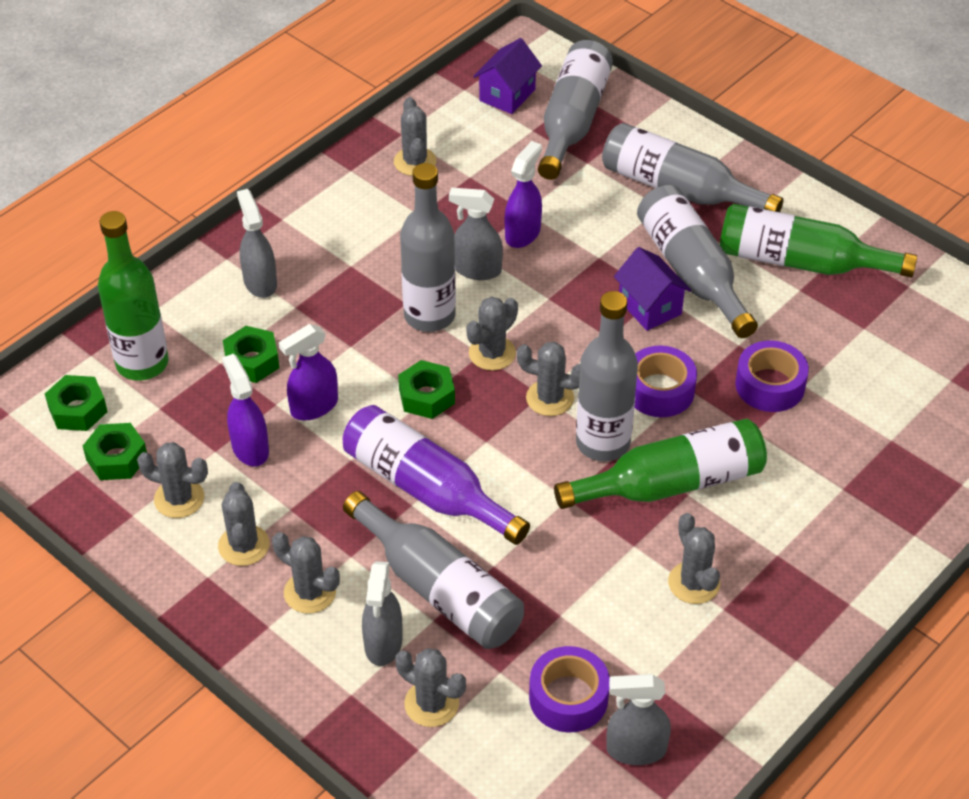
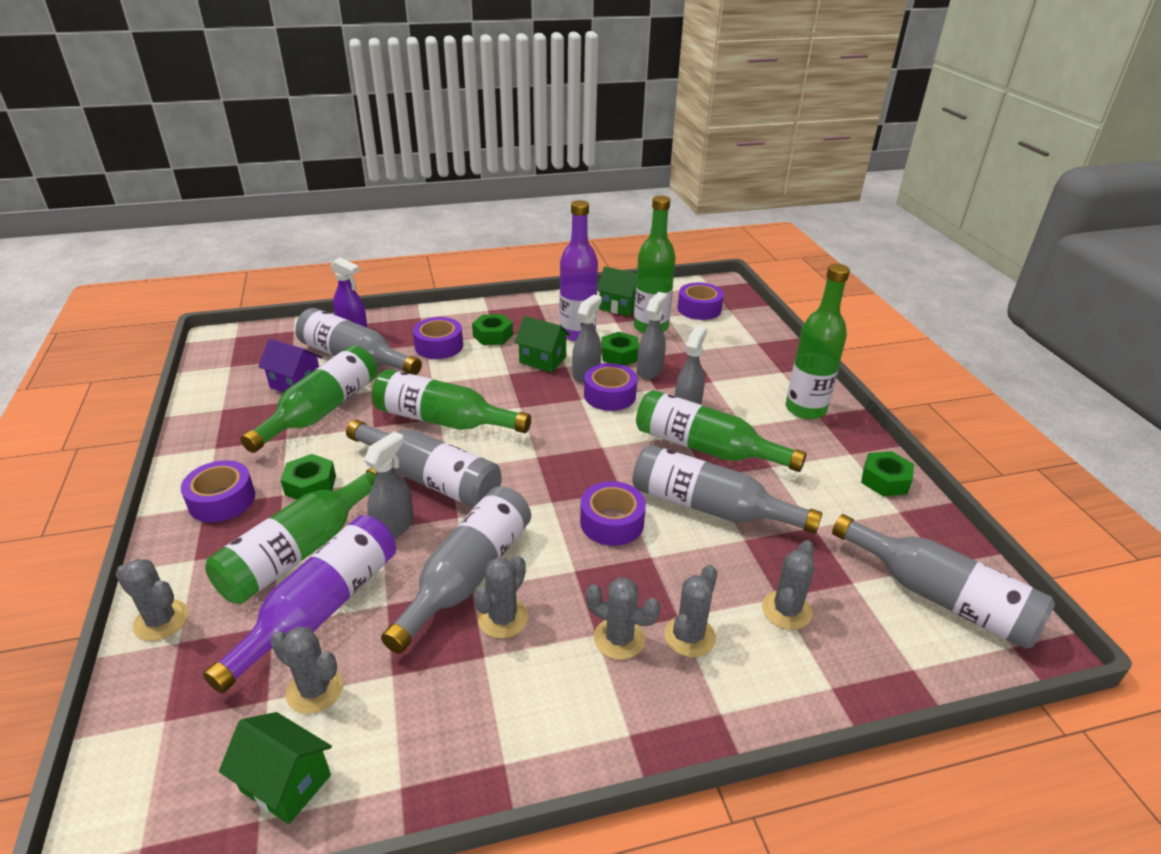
green bottle: 3 -> 6
green house: 0 -> 3
grey bottle: 6 -> 5
grey cactus: 8 -> 6
purple bottle: 1 -> 2
purple house: 2 -> 1
purple spray bottle: 3 -> 1
purple tape: 3 -> 5

